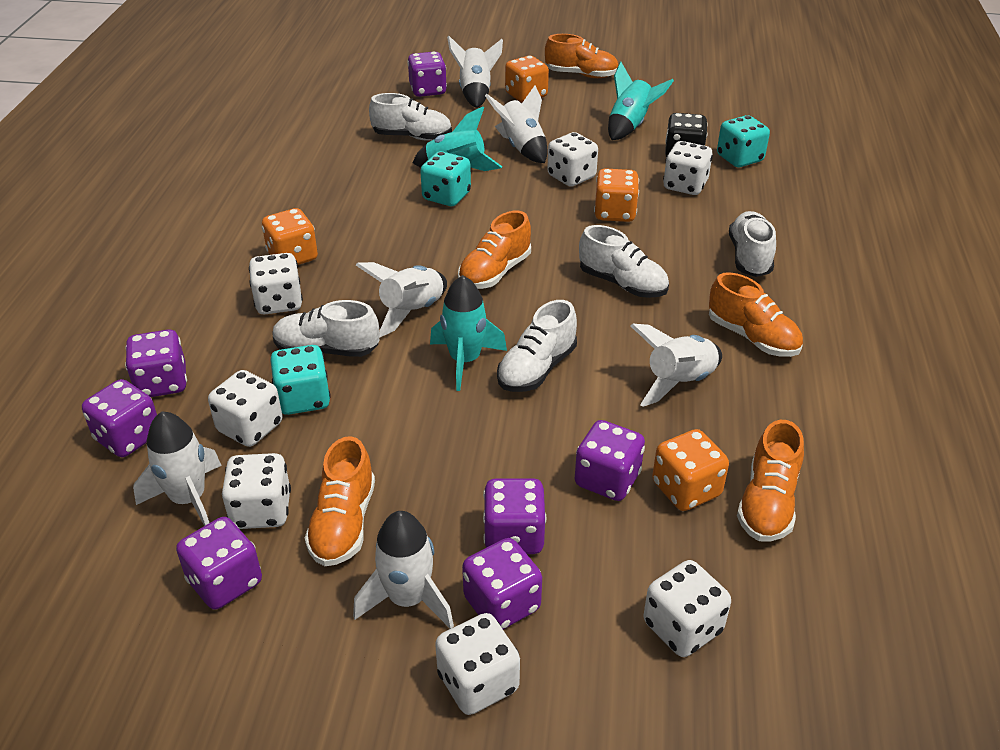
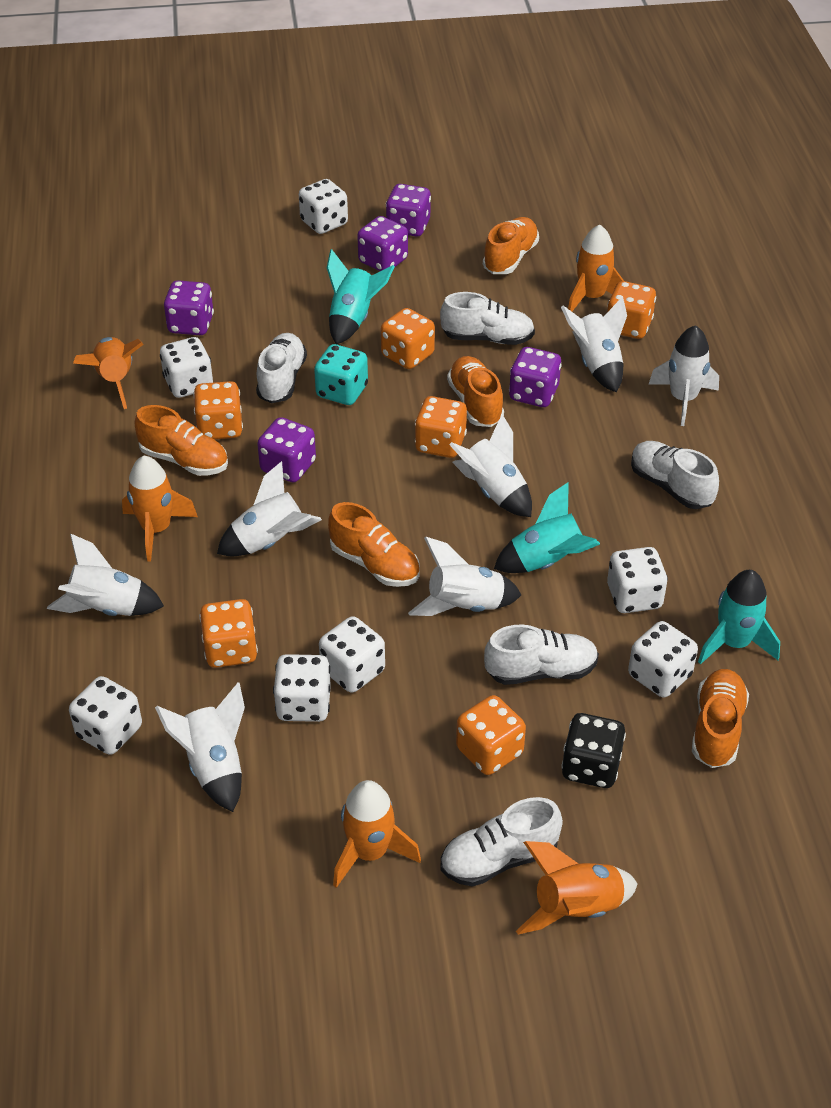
orange dice: 4 -> 6
orange rocket: 0 -> 5
purple dice: 7 -> 5
turquoise dice: 3 -> 1
white rocket: 6 -> 7

